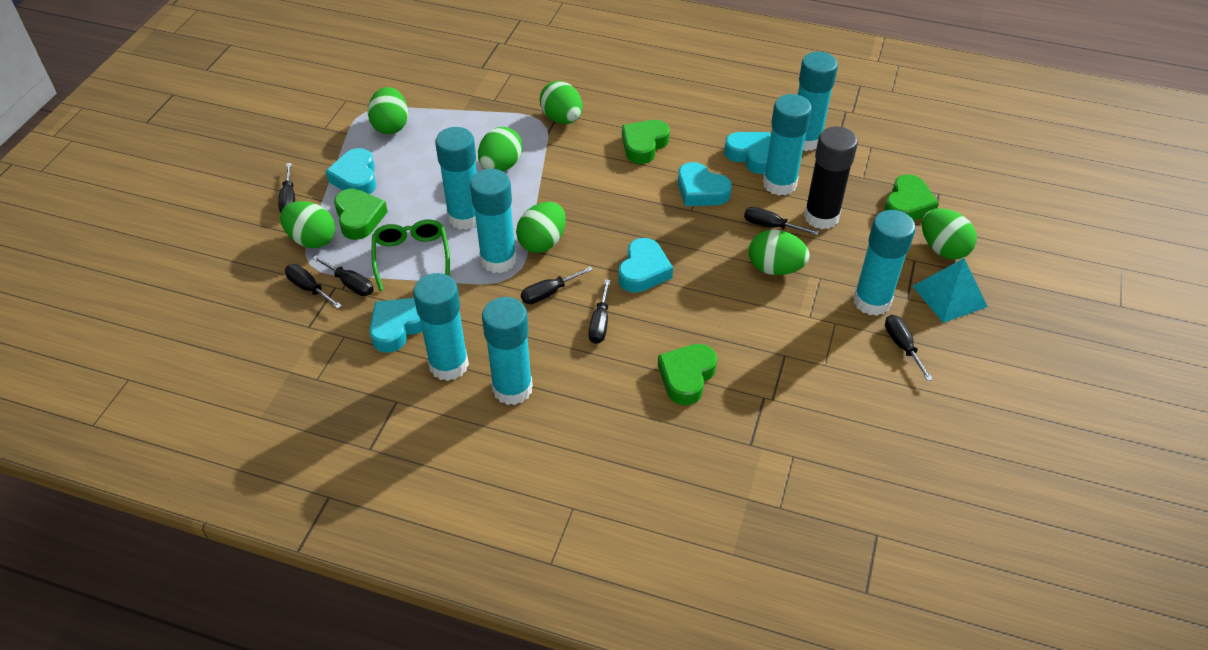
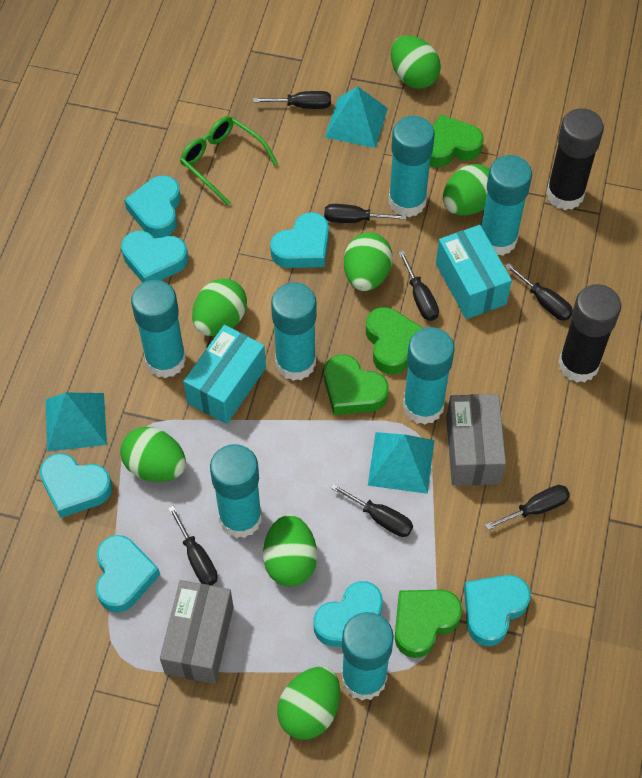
black glue stick: 1 -> 2
grey box: 0 -> 2
turquoise box: 0 -> 2
turquoise heart: 5 -> 7
turquoise pyramid: 1 -> 3

